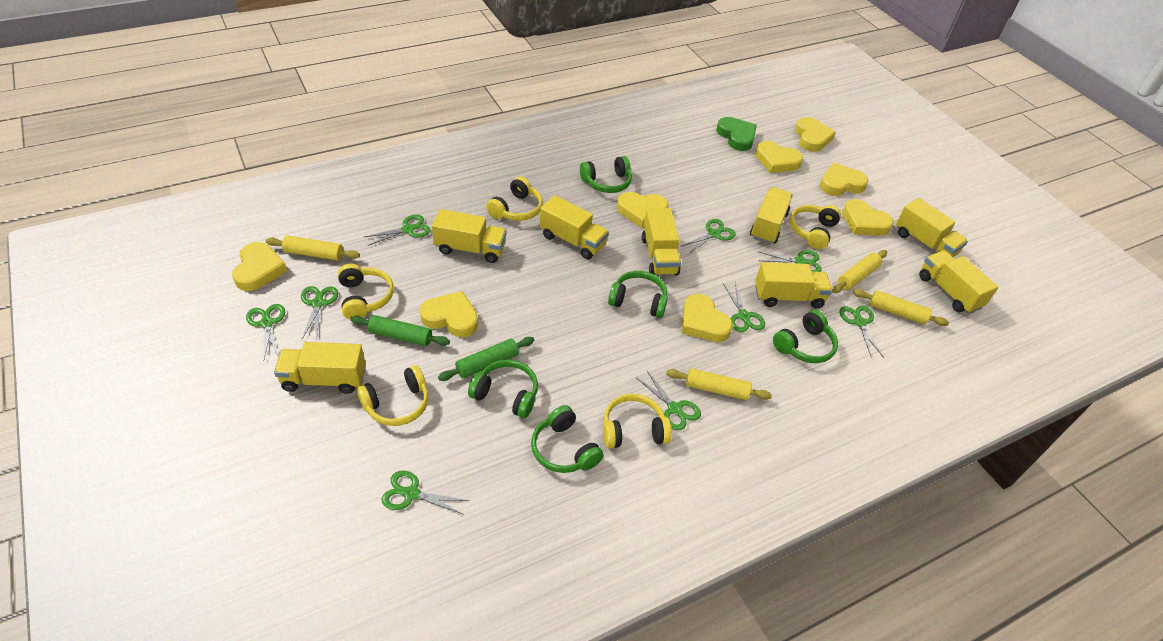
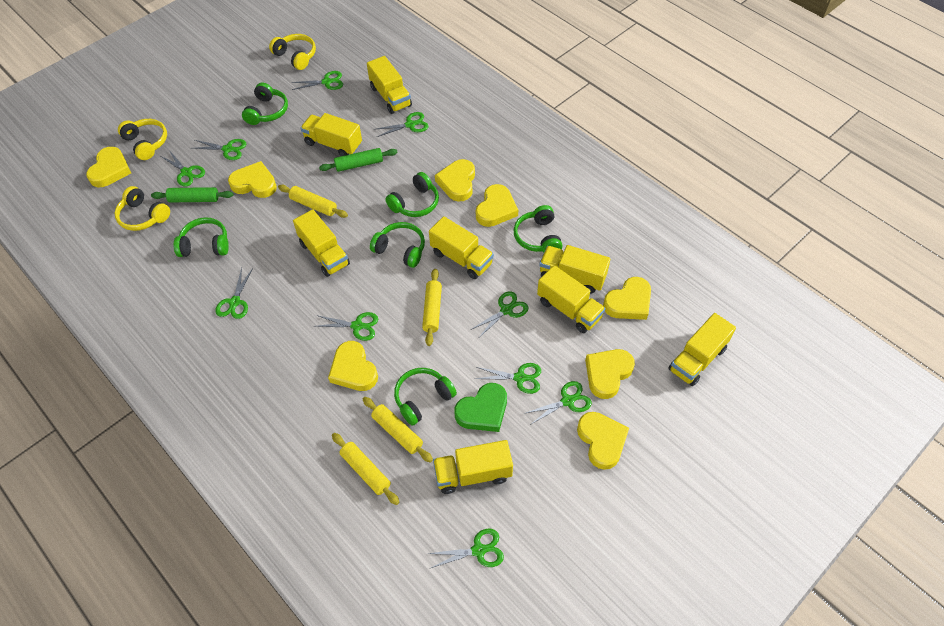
green headphones: 5 -> 6
green scissors: 9 -> 10
yellow headphones: 5 -> 3

